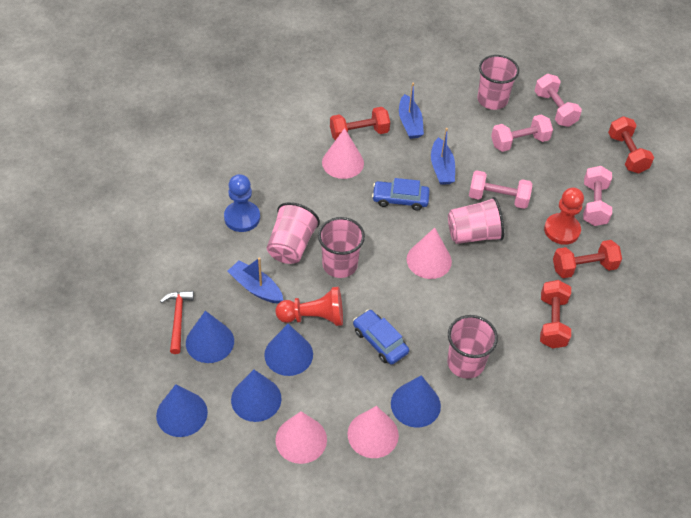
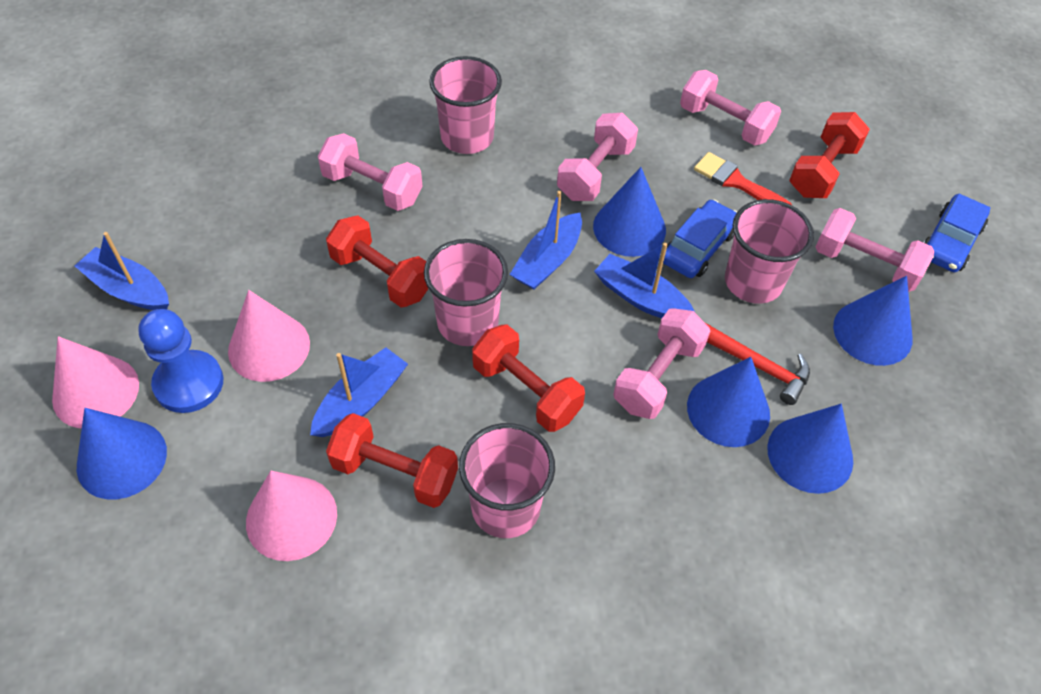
blue boat: 3 -> 4
pink cone: 4 -> 3
pink cup: 5 -> 4
pink dumbbell: 4 -> 5
red brush: 0 -> 1
red pawn: 2 -> 0

